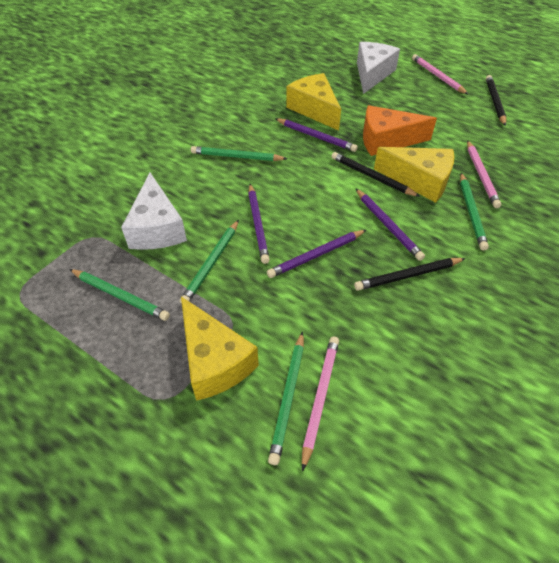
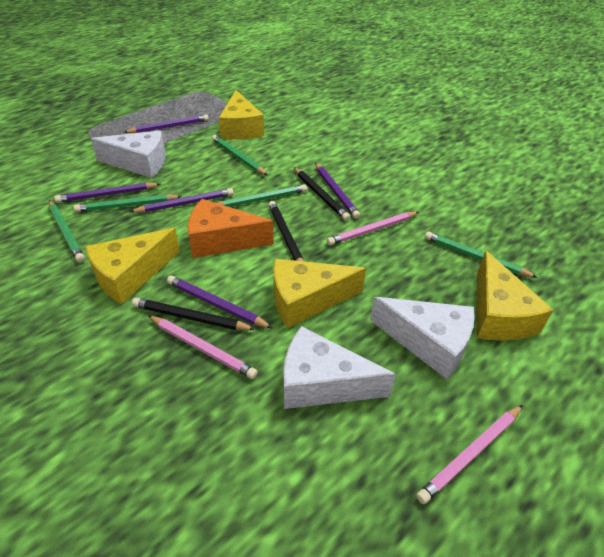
purple pencil: 4 -> 5
white cheese: 2 -> 3
yellow cheese: 3 -> 4

